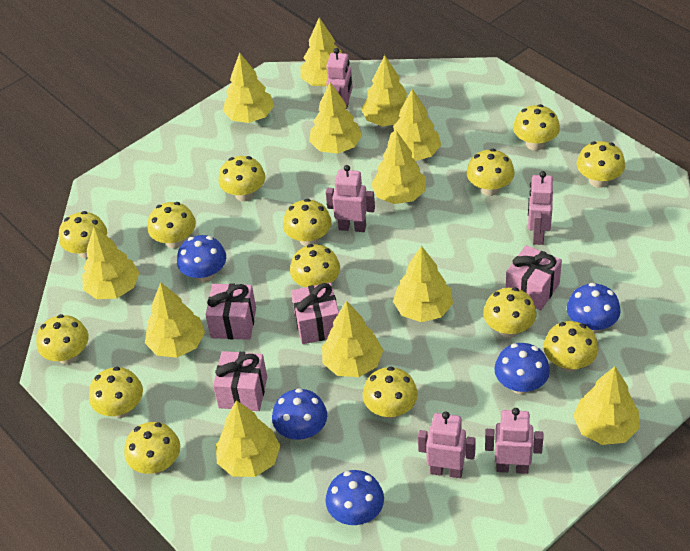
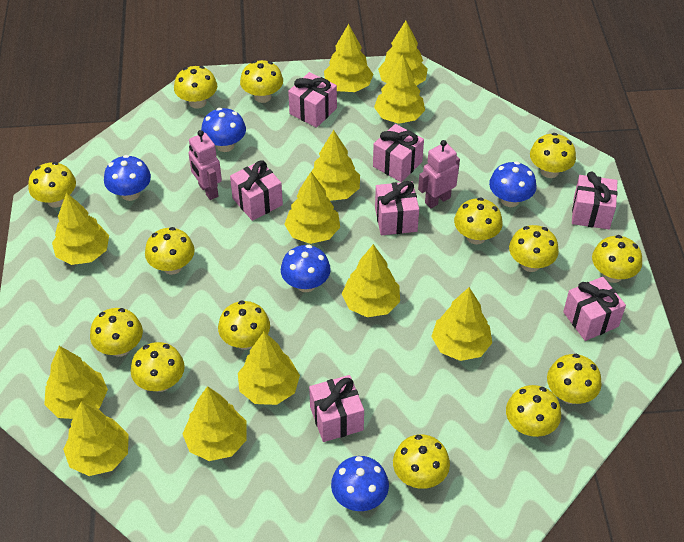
pink gift: 4 -> 7
pink robot: 5 -> 2

